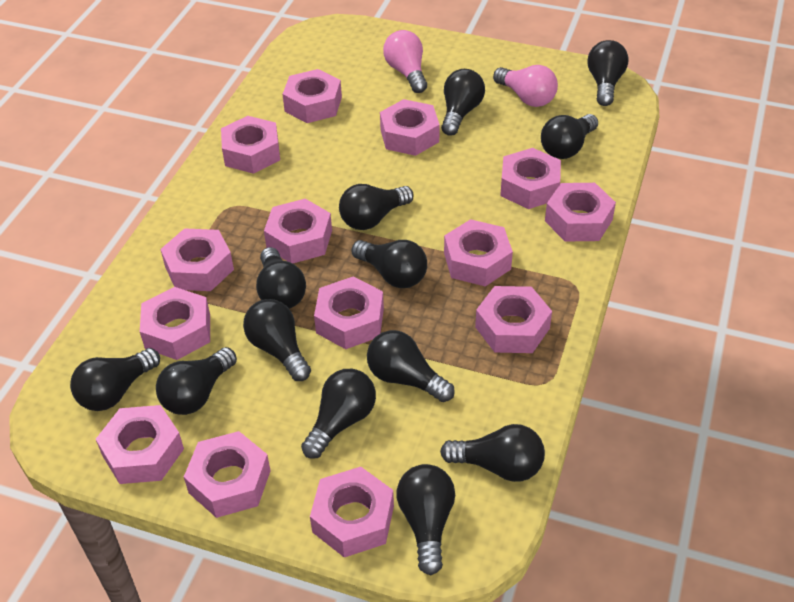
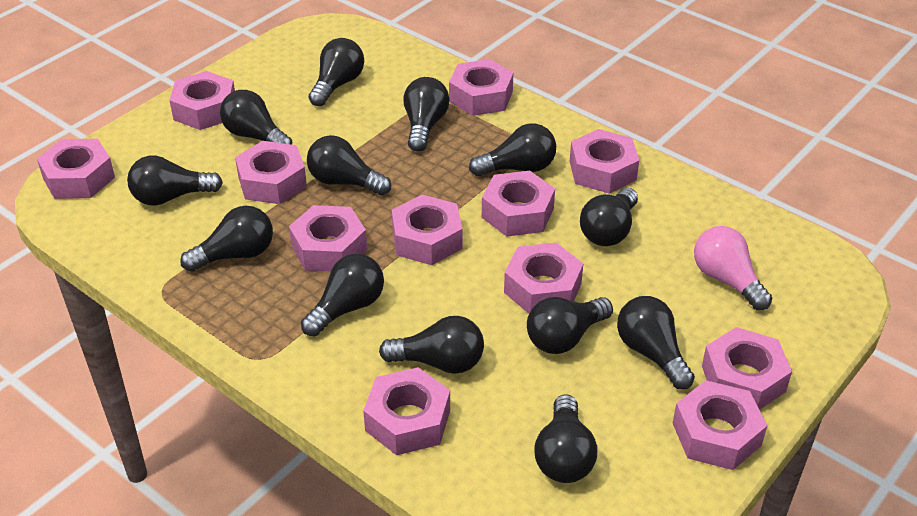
pink light bulb: 2 -> 1
pink nut: 14 -> 12

